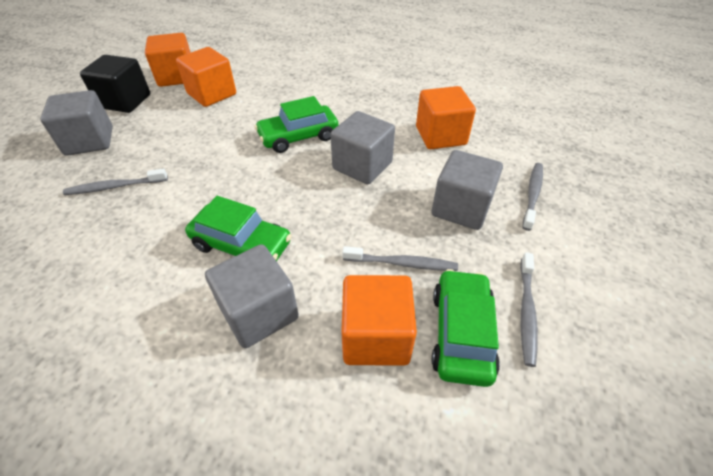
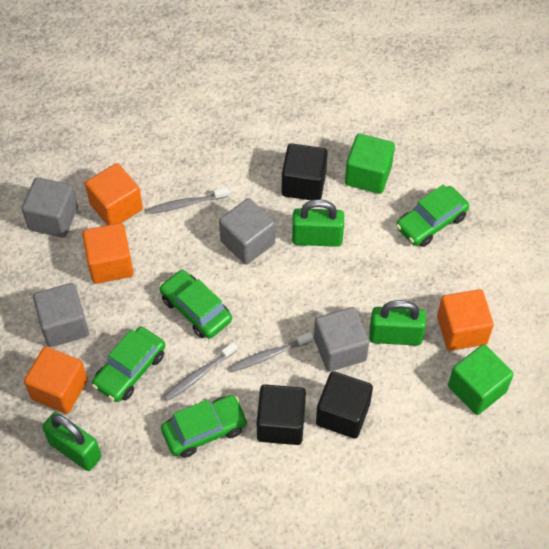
black cube: 1 -> 3
green car: 3 -> 4
green cube: 0 -> 2
green padlock: 0 -> 3
grey toothbrush: 4 -> 3

